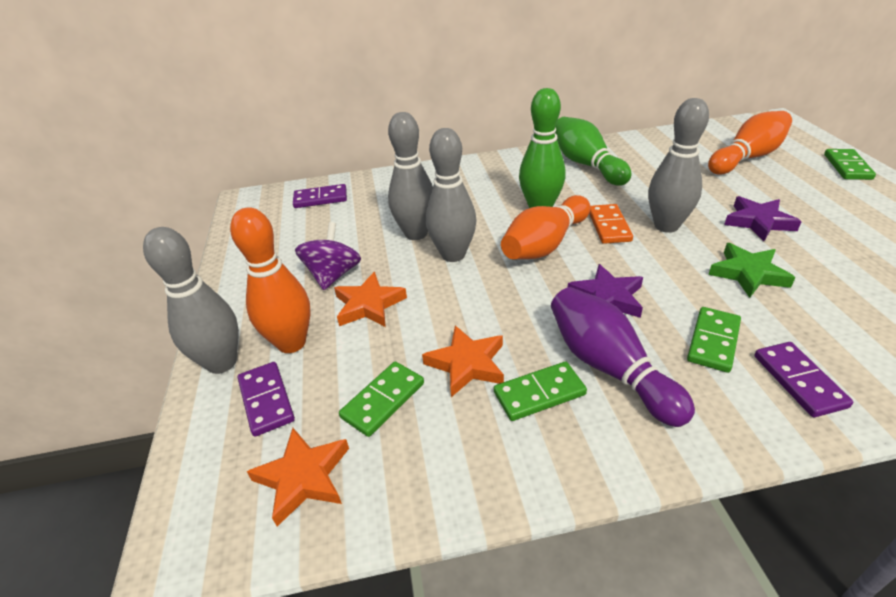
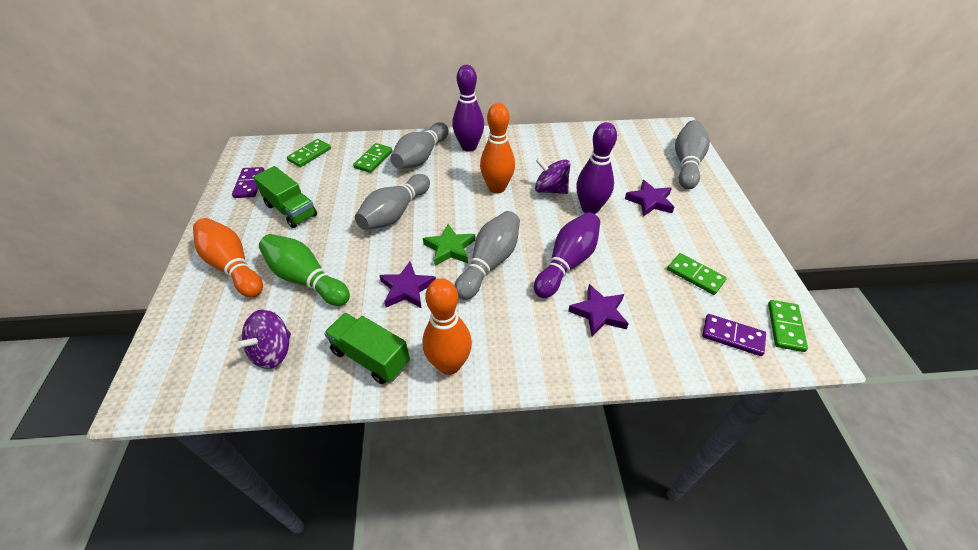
green bowling pin: 2 -> 1
green truck: 0 -> 2
orange domino: 1 -> 0
orange star: 3 -> 0
purple bowling pin: 1 -> 3
purple domino: 3 -> 2
purple spinning top: 1 -> 2
purple star: 2 -> 3

